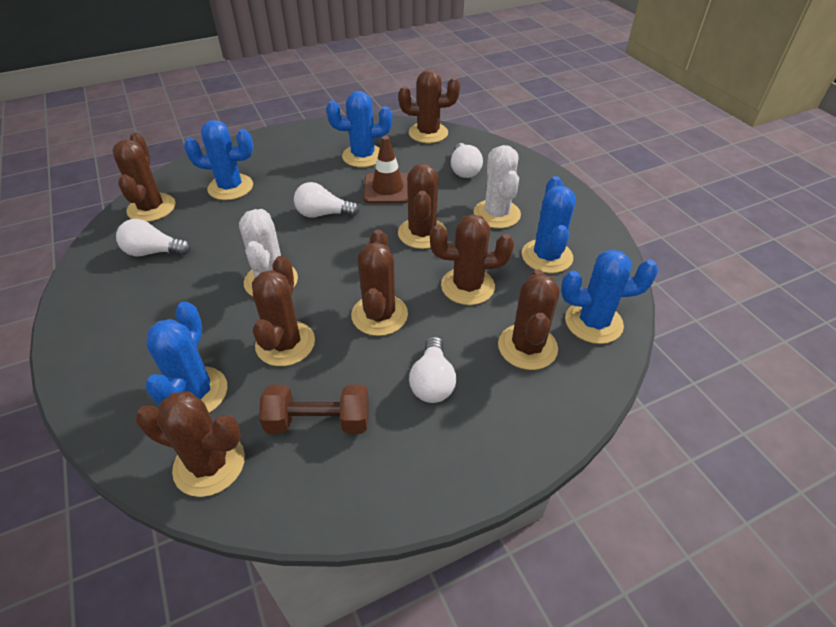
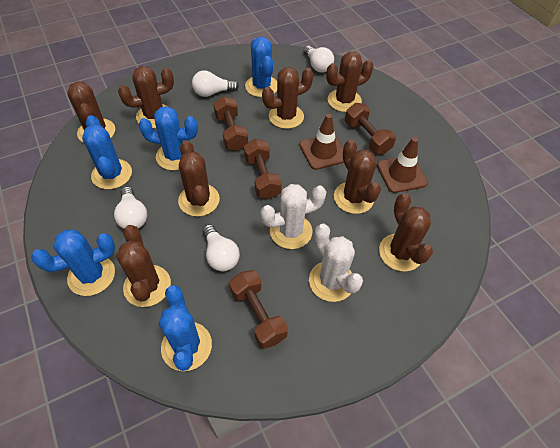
brown dumbbell: 1 -> 4
brown traffic cone: 1 -> 2

